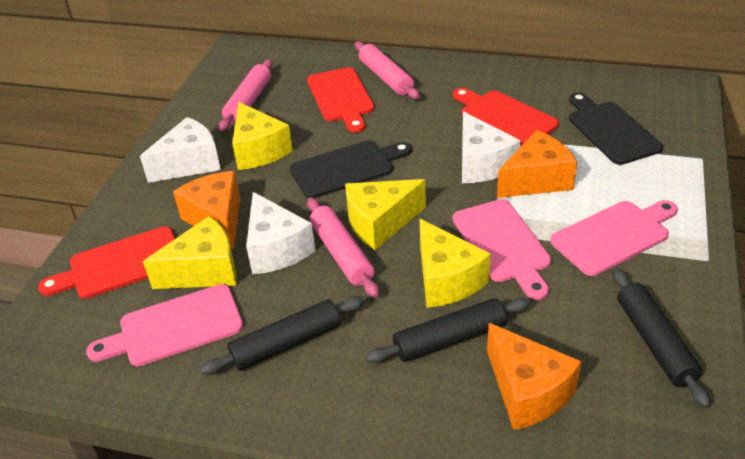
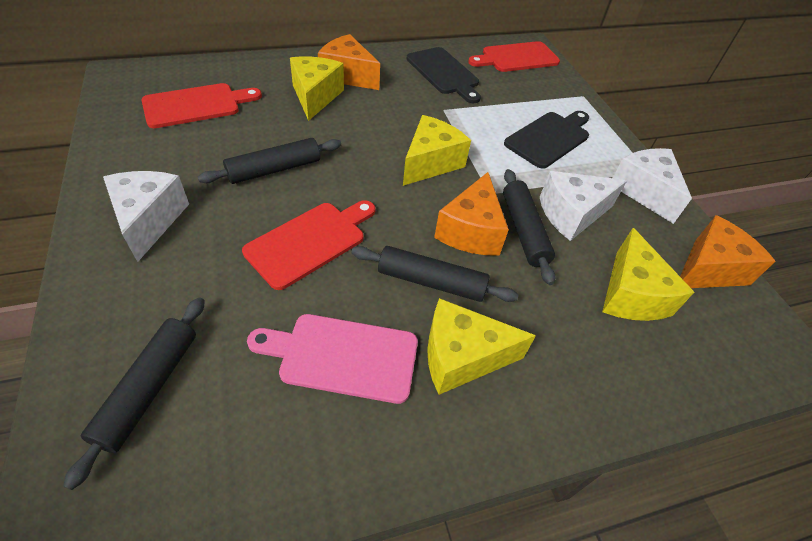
black rolling pin: 3 -> 4
pink cutting board: 3 -> 1
pink rolling pin: 3 -> 0

